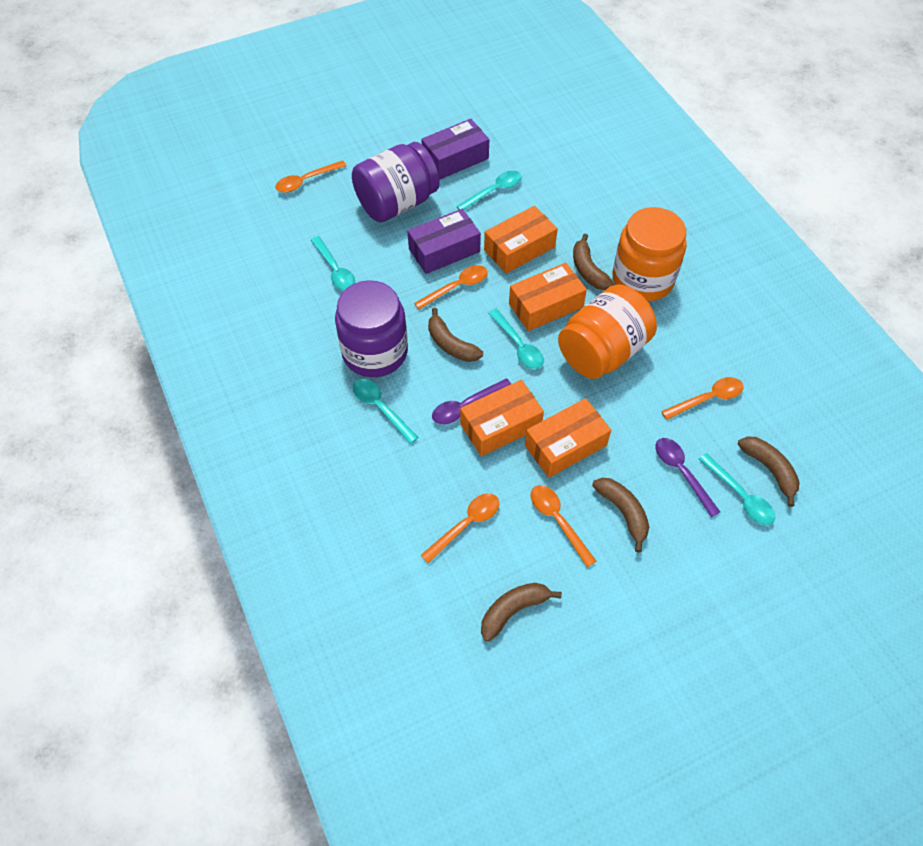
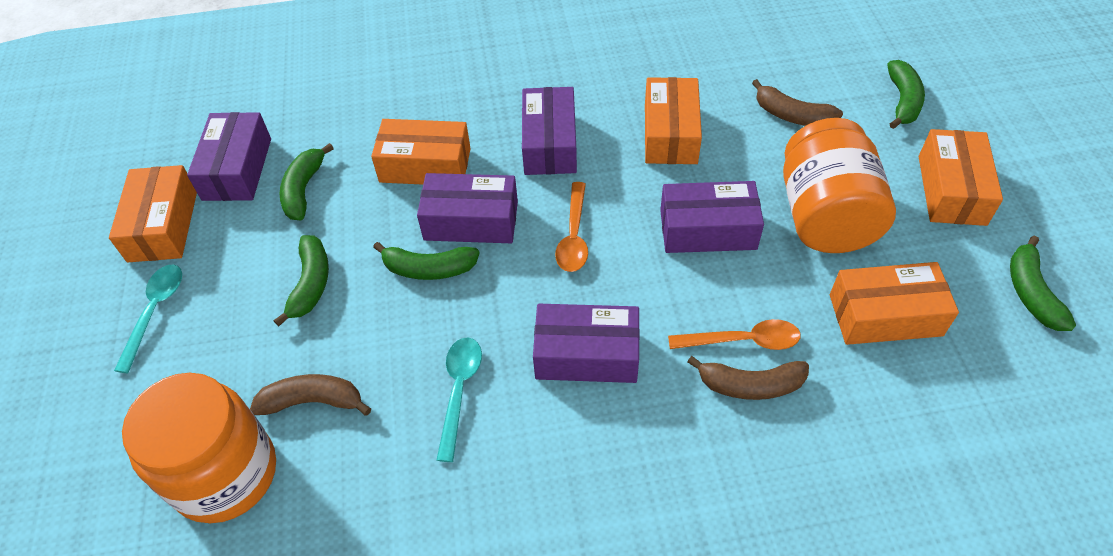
brown banana: 5 -> 3
green banana: 0 -> 5
orange box: 4 -> 5
orange spoon: 5 -> 2
purple box: 2 -> 5
purple jar: 2 -> 0
purple spoon: 2 -> 0
turquoise spoon: 5 -> 2

